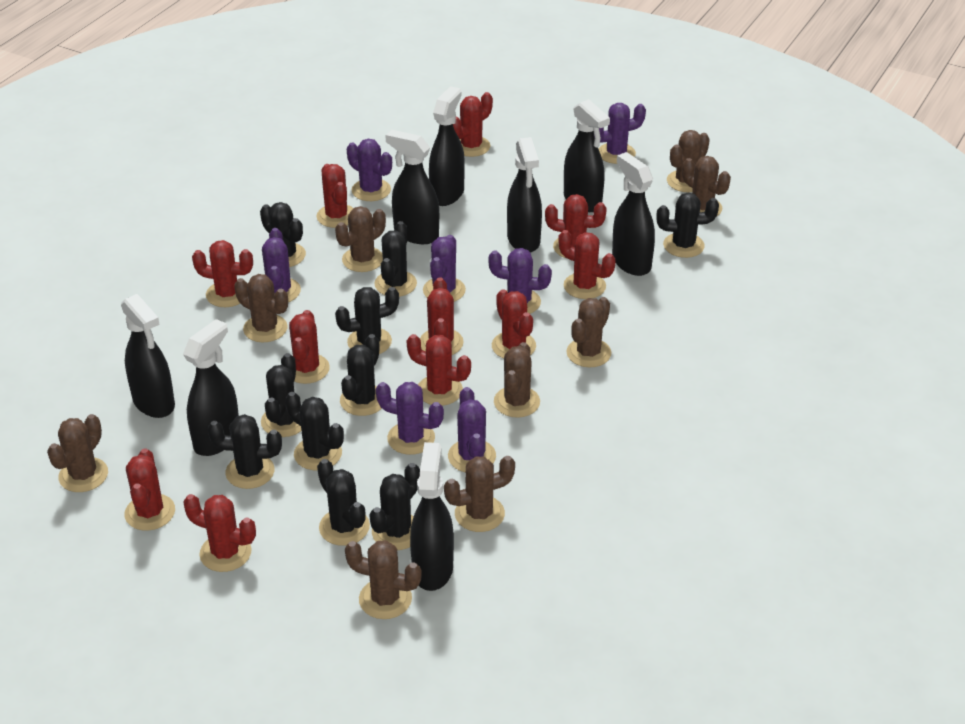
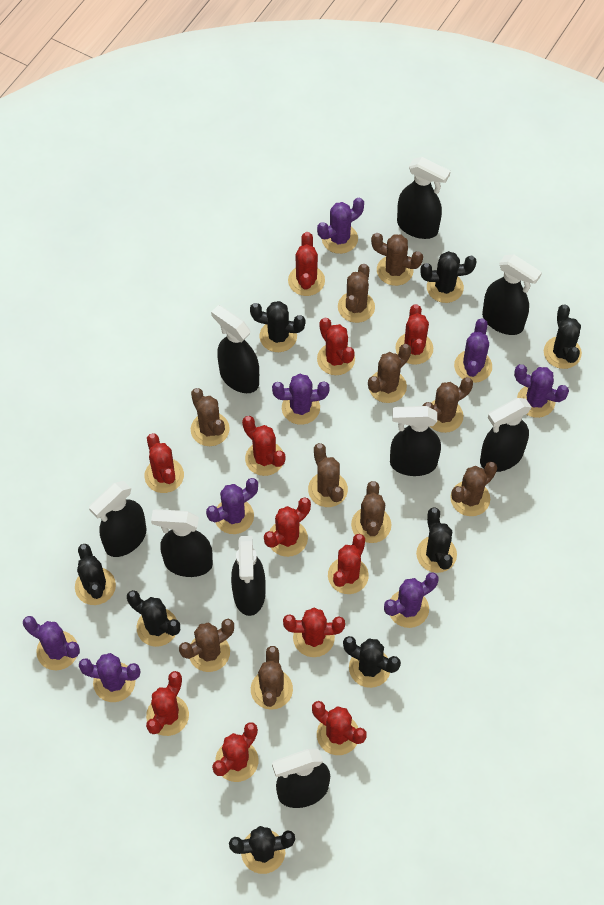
black cactus: 10 -> 8
black spray bottle: 8 -> 9
brown cactus: 9 -> 10
purple cactus: 7 -> 8

